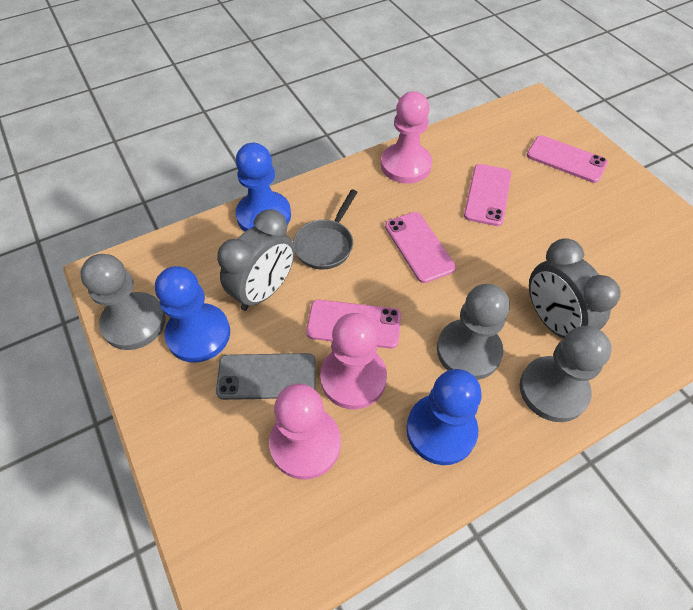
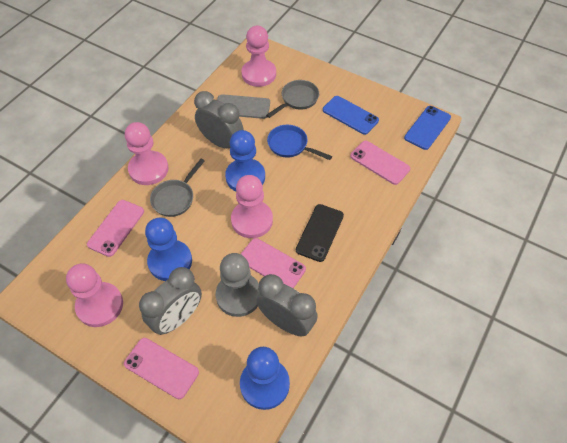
black phone: 0 -> 1
blue pan: 0 -> 1
blue phone: 0 -> 2
grey clock: 2 -> 3
grey pan: 1 -> 2
grey pawn: 3 -> 1
pink pawn: 3 -> 4

